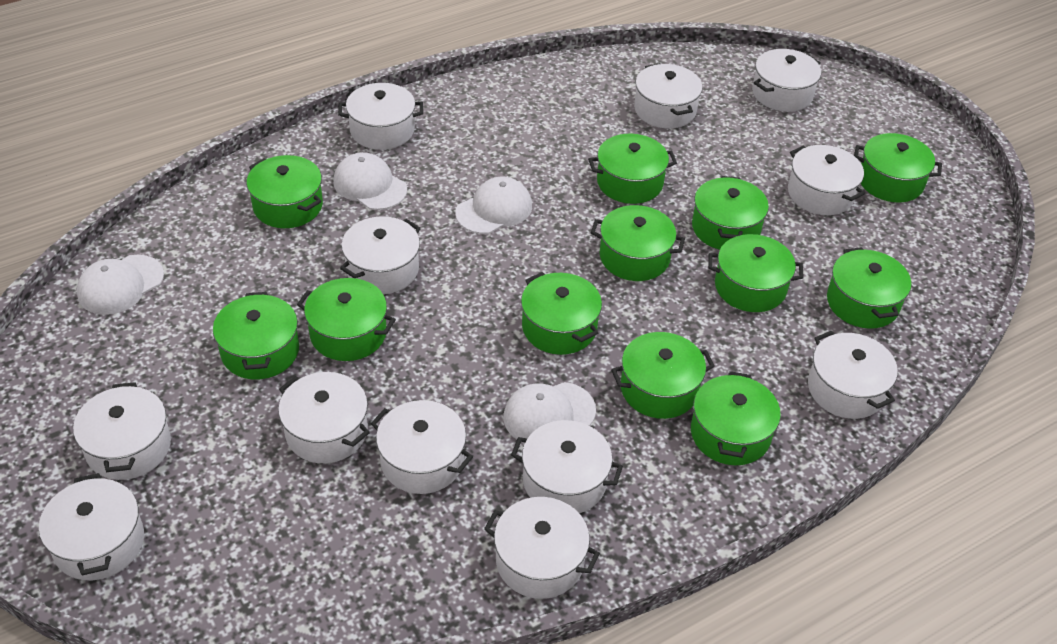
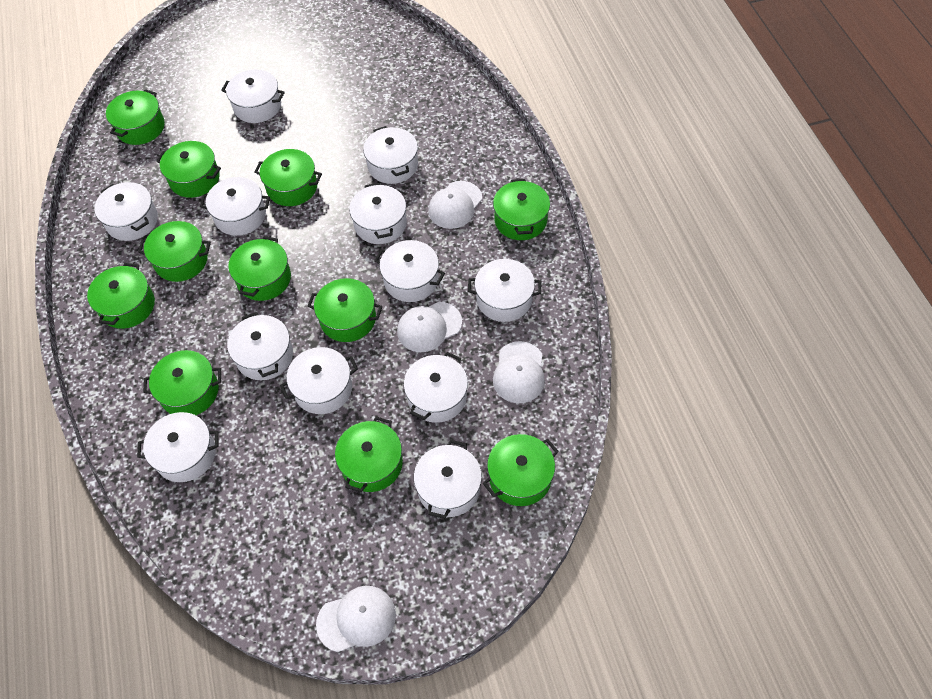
green pot: 12 -> 11

